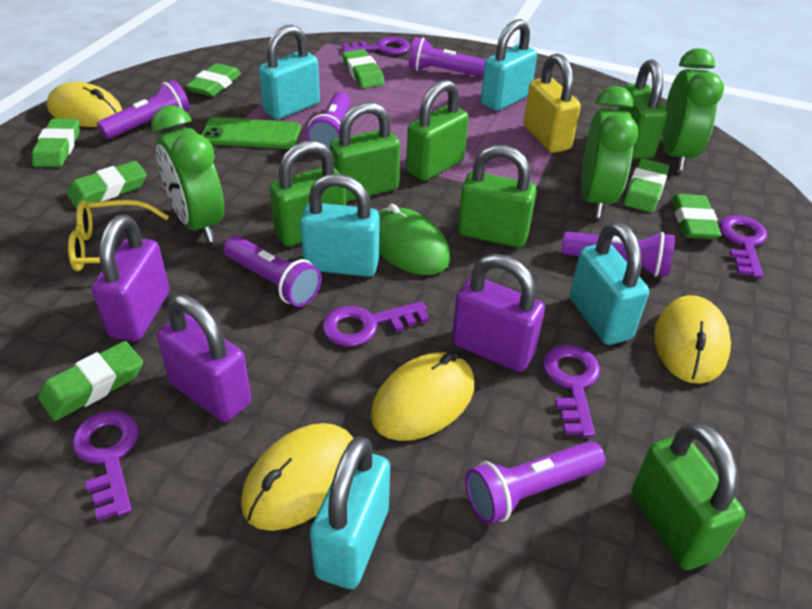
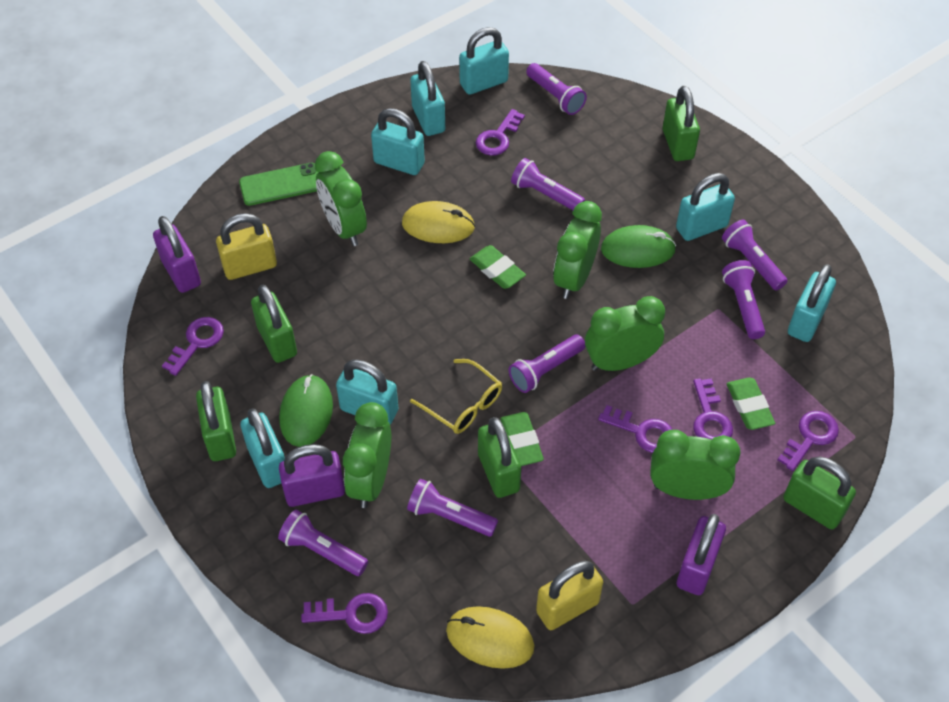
green clock: 3 -> 5
green eraser: 7 -> 3
green mouse: 1 -> 2
green padlock: 6 -> 5
purple flashlight: 6 -> 7
purple key: 5 -> 6
turquoise padlock: 5 -> 7
yellow mouse: 4 -> 2
yellow padlock: 1 -> 2

